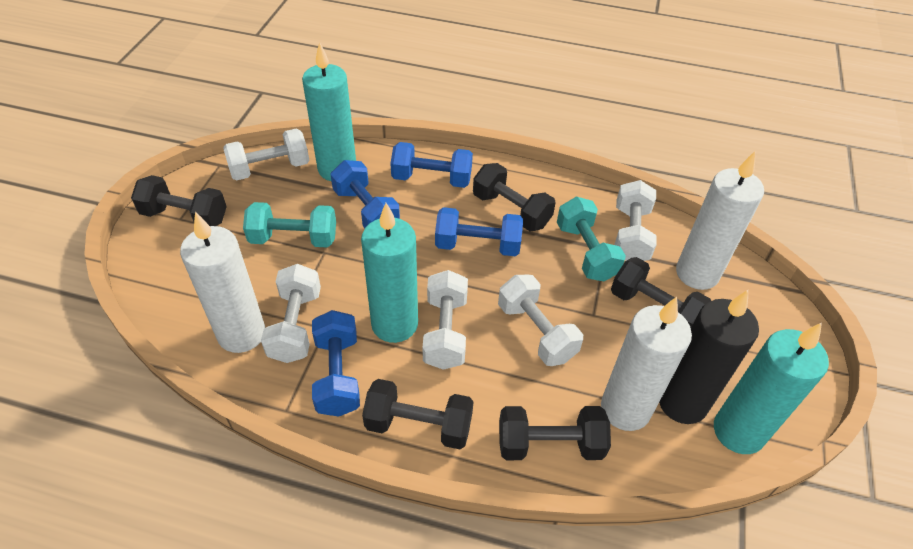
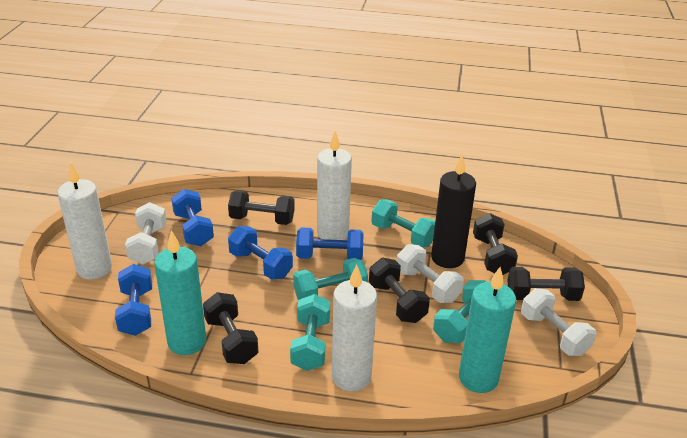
turquoise candle: 3 -> 2
turquoise dumbbell: 2 -> 4
white dumbbell: 5 -> 3

